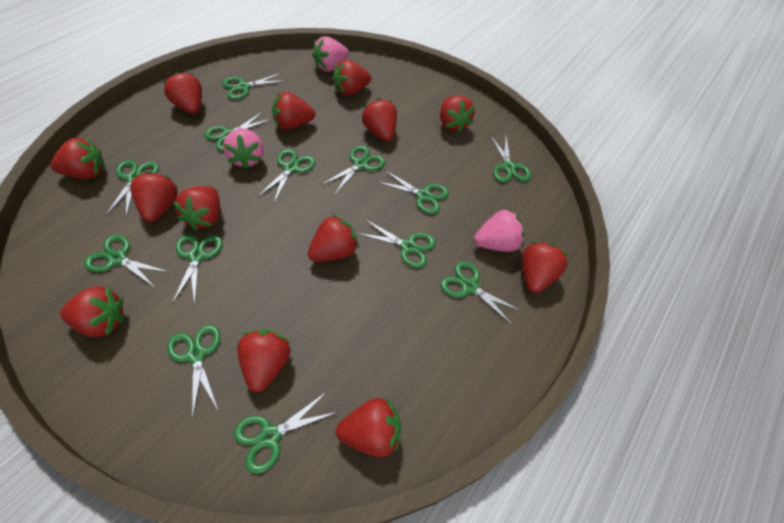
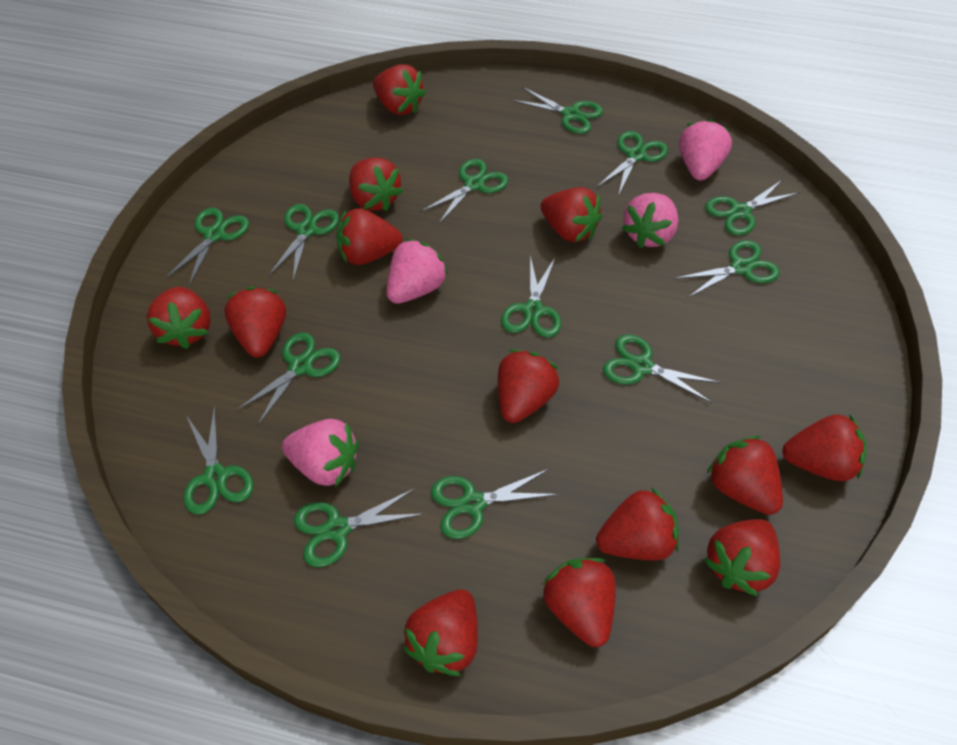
pink strawberry: 3 -> 4

